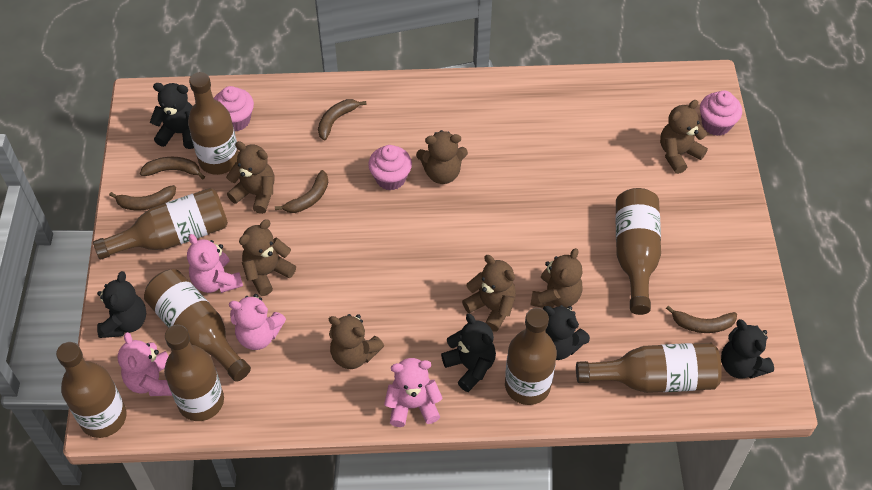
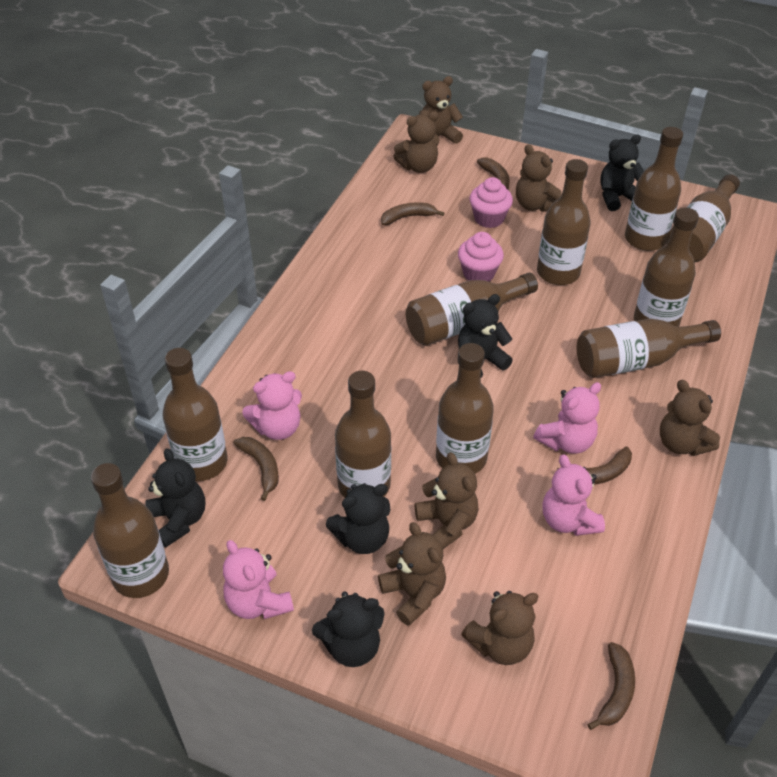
brown bottle: 8 -> 10
pink cupcake: 3 -> 2

